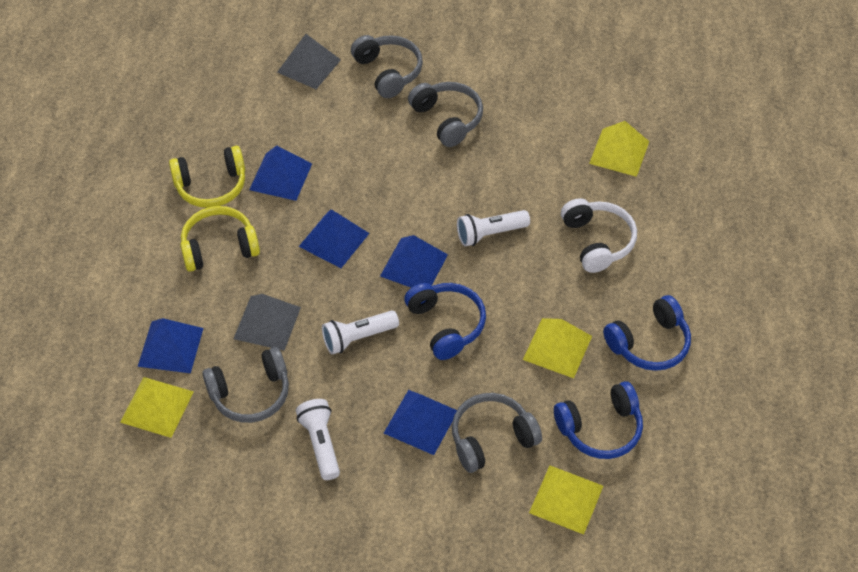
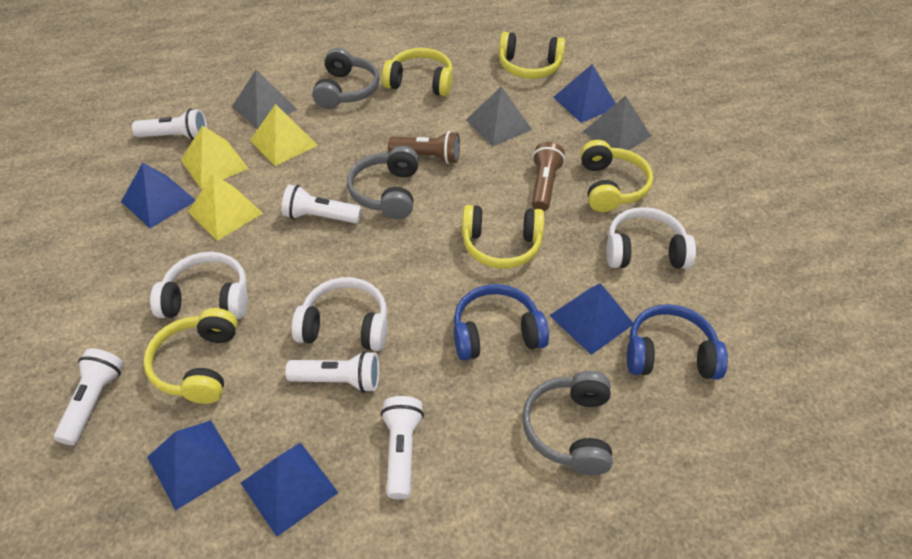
blue headphones: 3 -> 2
brown flashlight: 0 -> 2
grey headphones: 4 -> 3
grey pyramid: 2 -> 3
white flashlight: 3 -> 5
white headphones: 1 -> 3
yellow headphones: 2 -> 5
yellow pyramid: 4 -> 3

